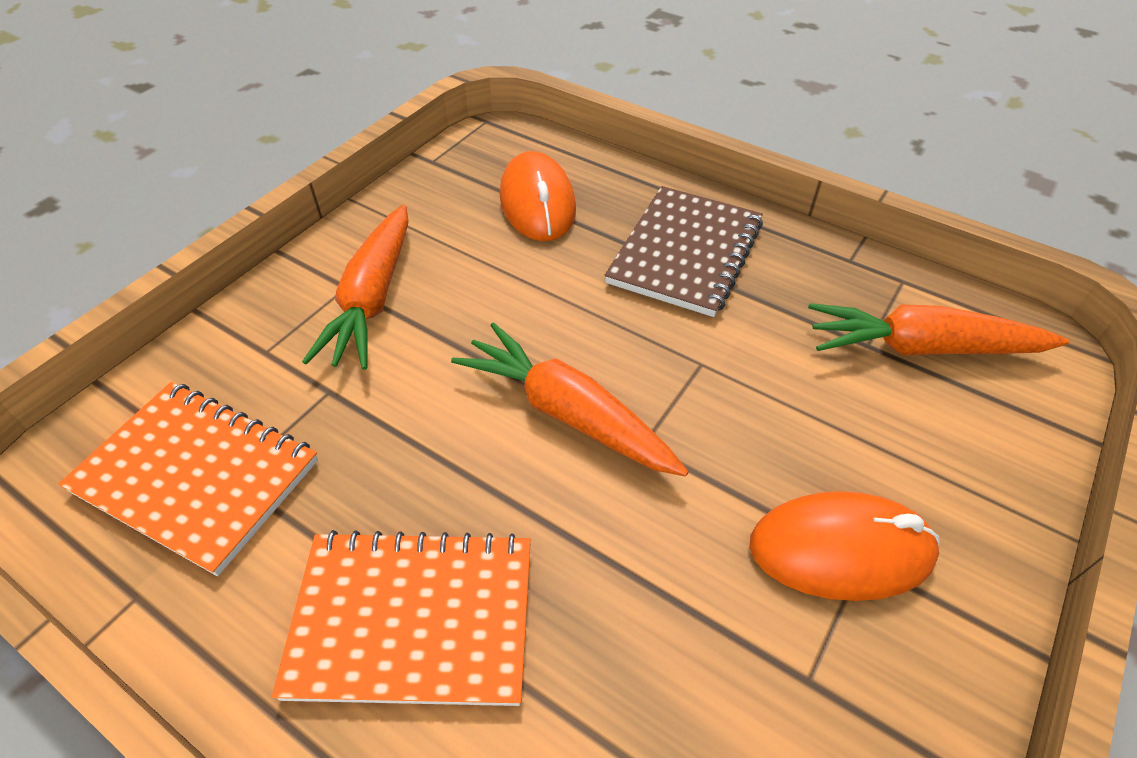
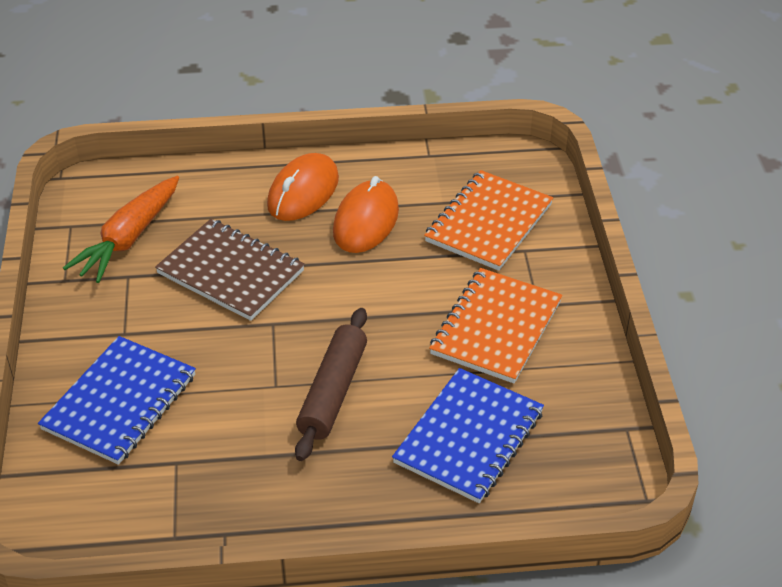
blue notebook: 0 -> 2
brown rolling pin: 0 -> 1
orange carrot: 3 -> 1

